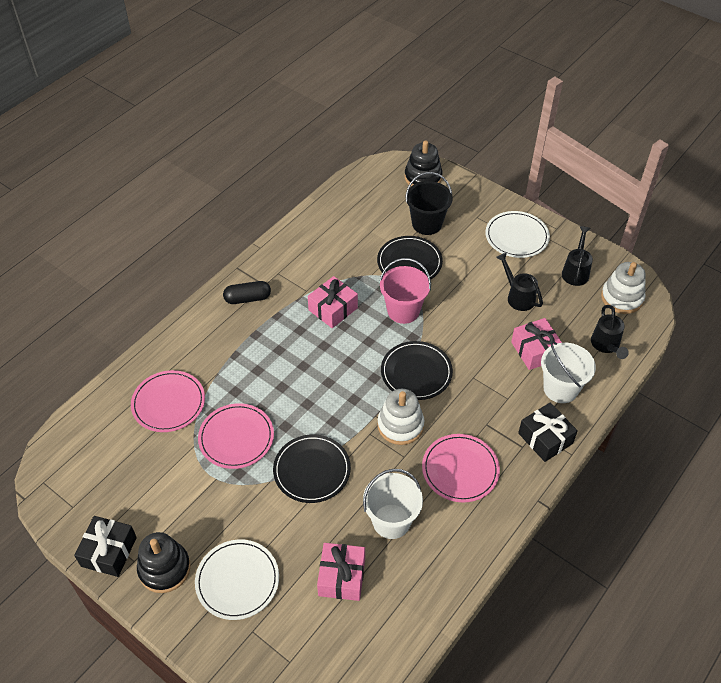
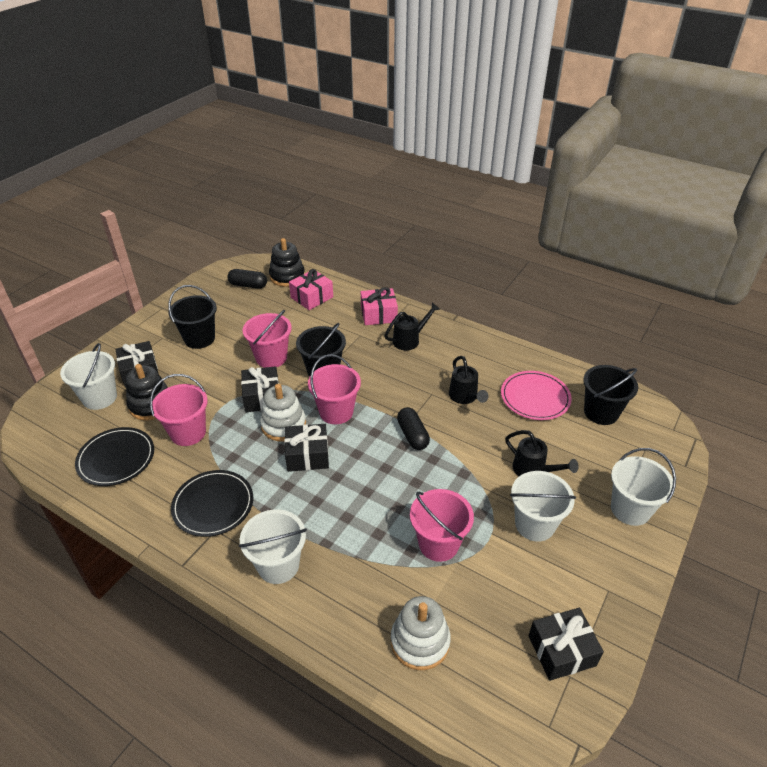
black bucket: 1 -> 3
black capsule: 1 -> 2
black gift: 2 -> 4
black plate: 3 -> 2
pink bucket: 1 -> 4
pink gift: 3 -> 2
pink plate: 3 -> 1
white bucket: 2 -> 4
white plate: 2 -> 0

